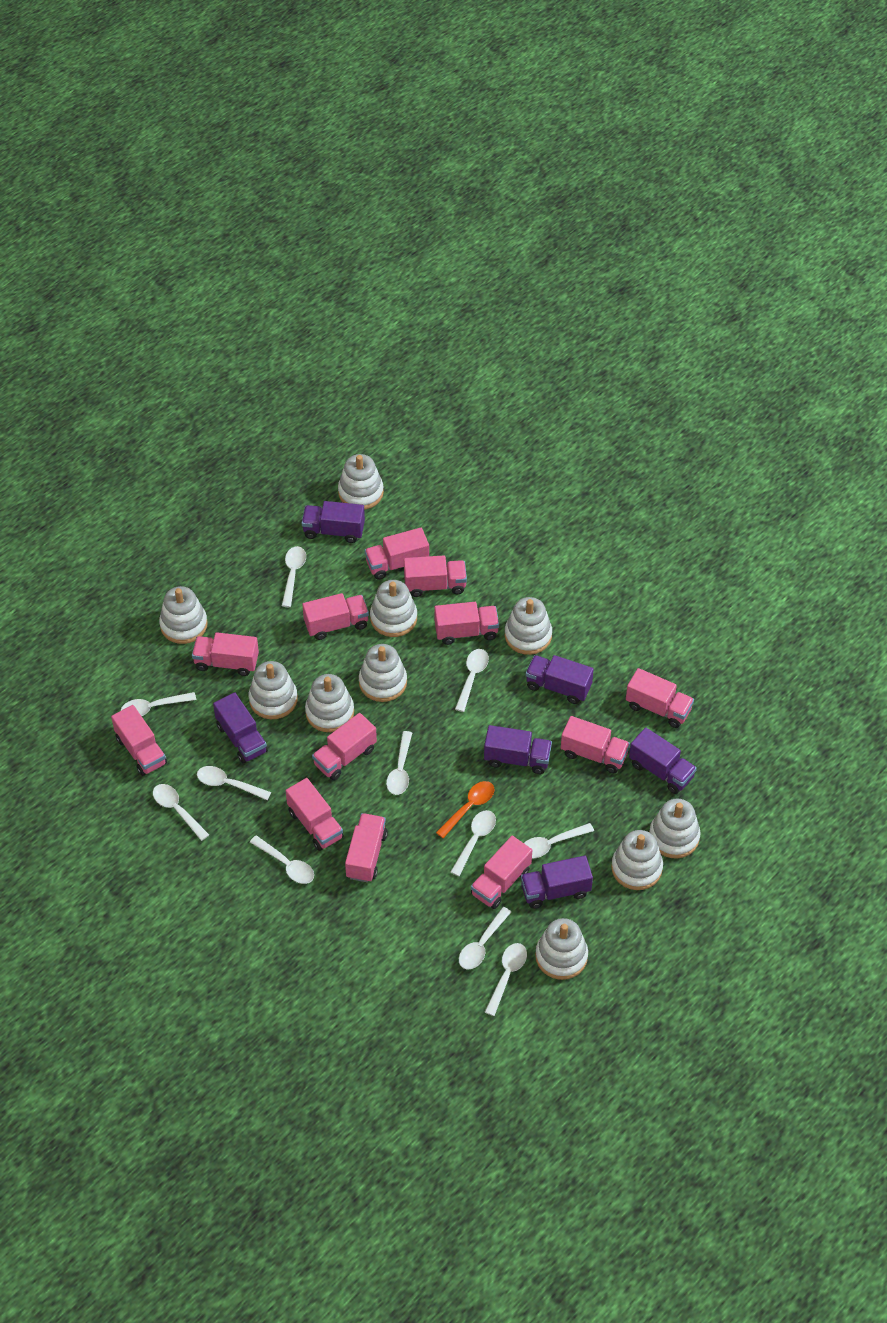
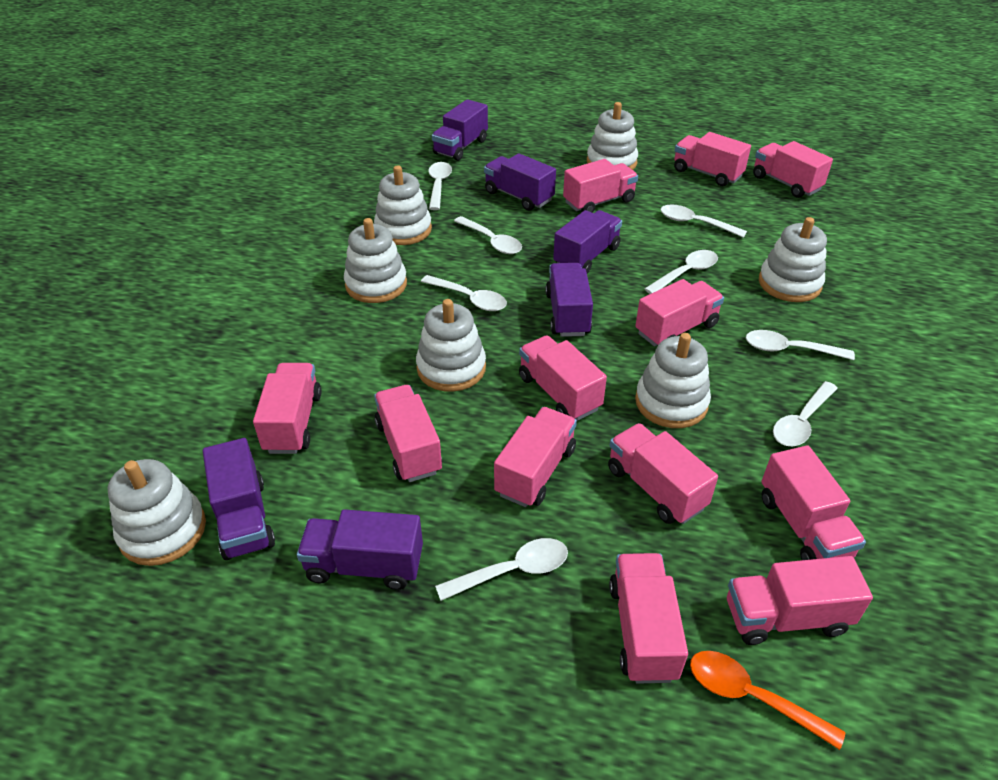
white spoon: 11 -> 8
white stacking toy: 10 -> 7

